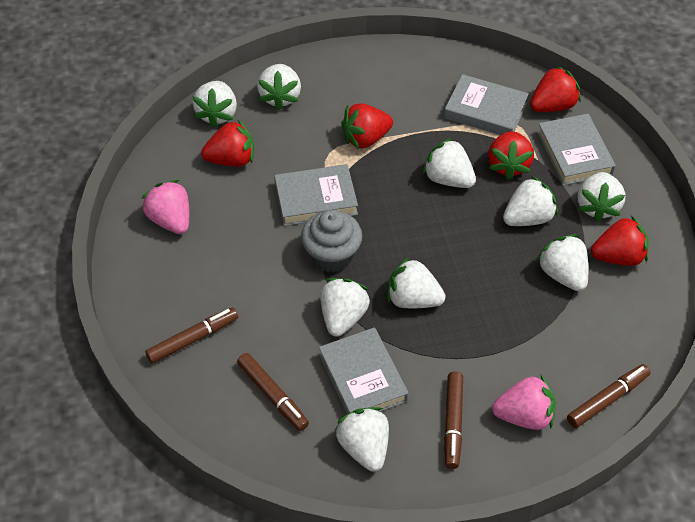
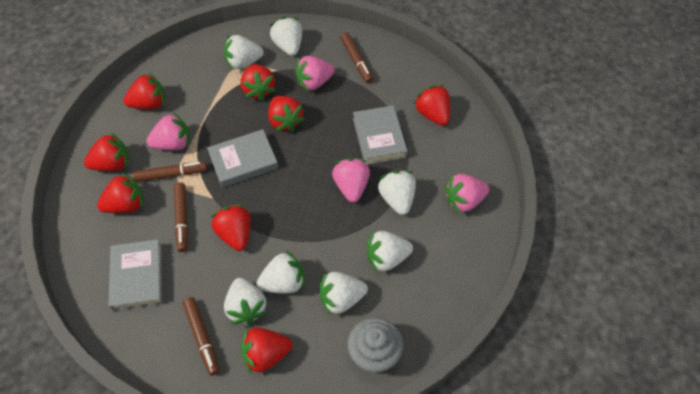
grey book: 4 -> 3
pink strawberry: 2 -> 4
red strawberry: 5 -> 8
white strawberry: 9 -> 7

